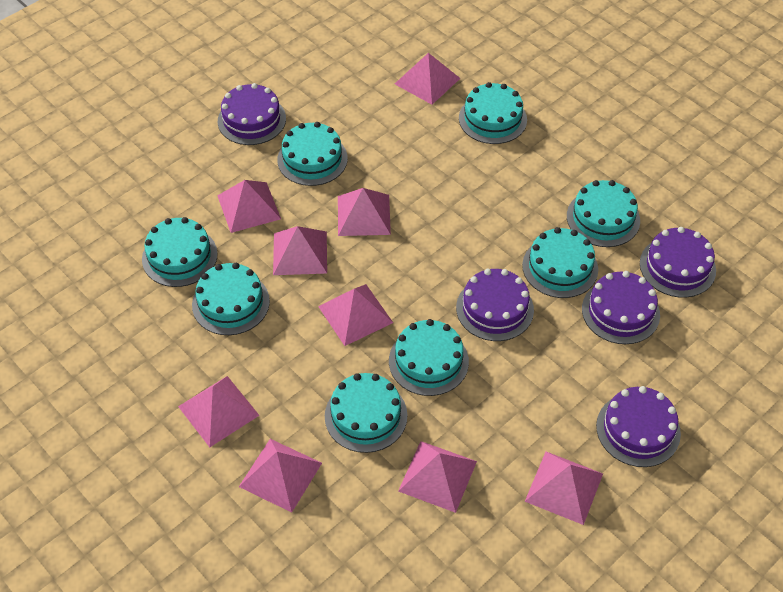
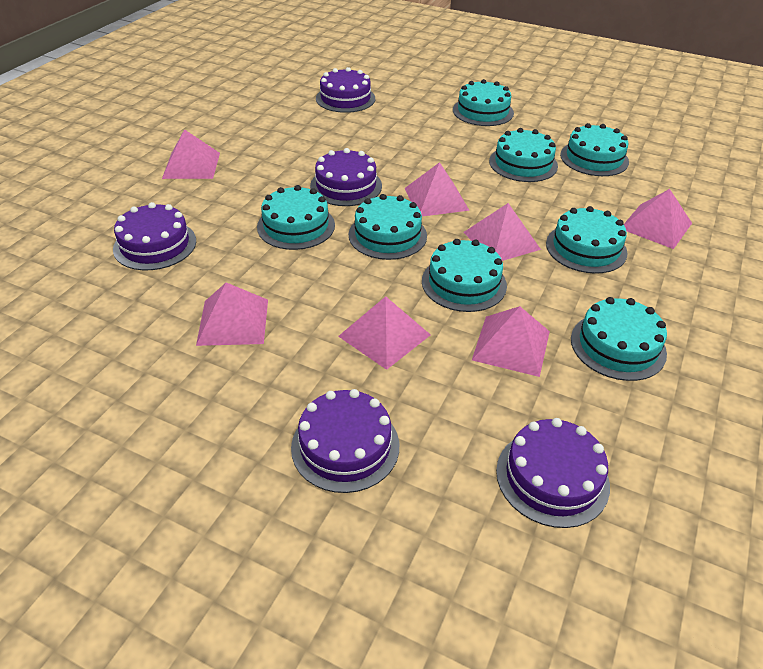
pink pyramid: 9 -> 7

